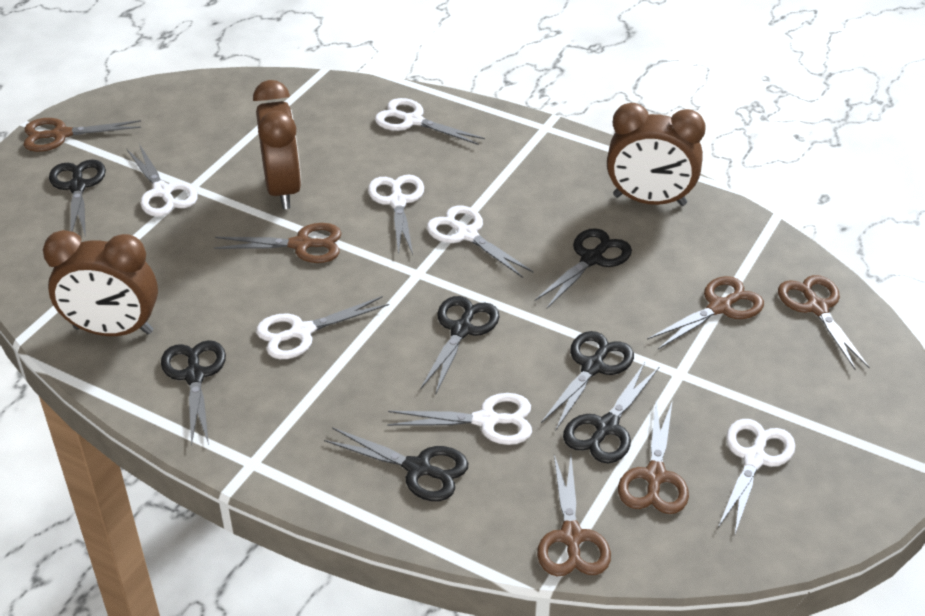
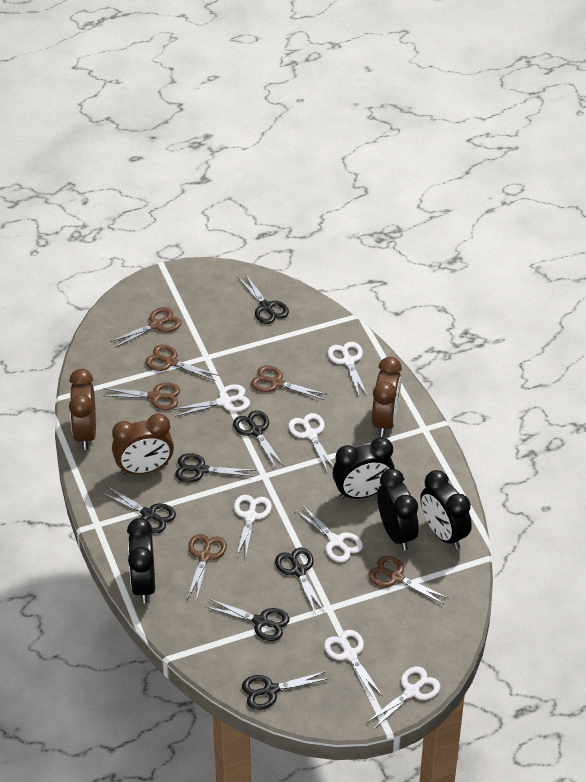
black clock: 0 -> 4

